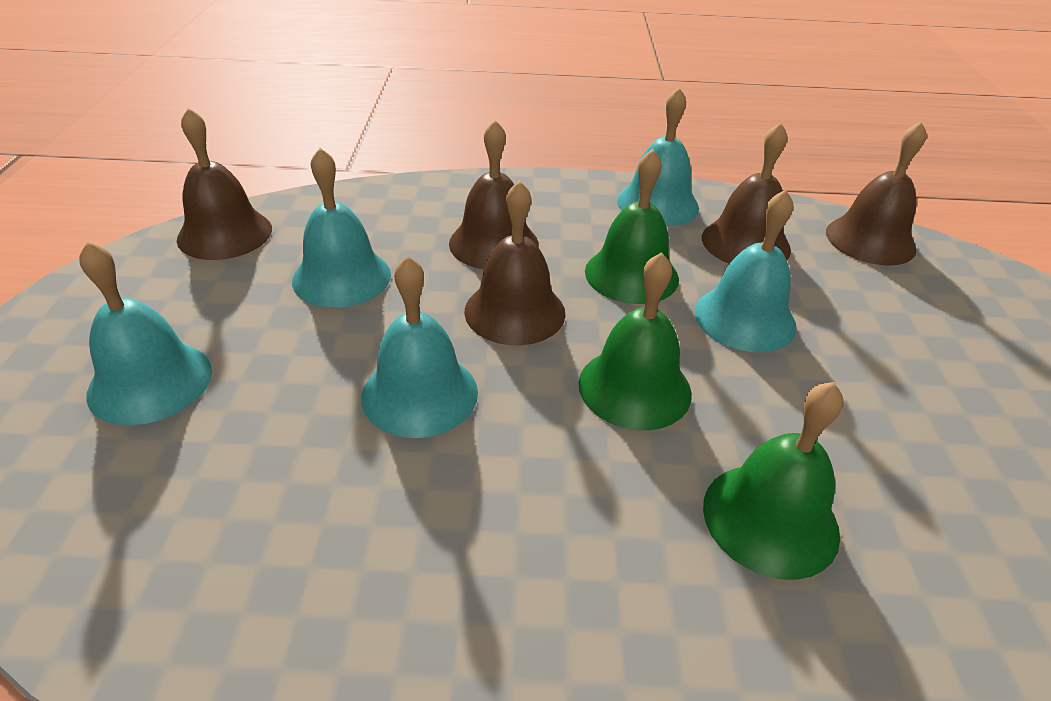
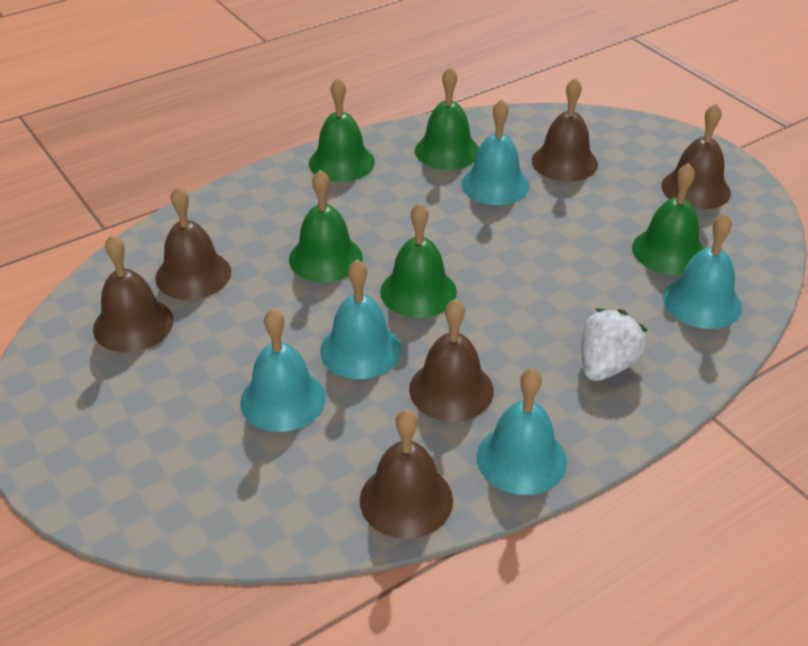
brown bell: 5 -> 6
green bell: 3 -> 5
white strawberry: 0 -> 1

